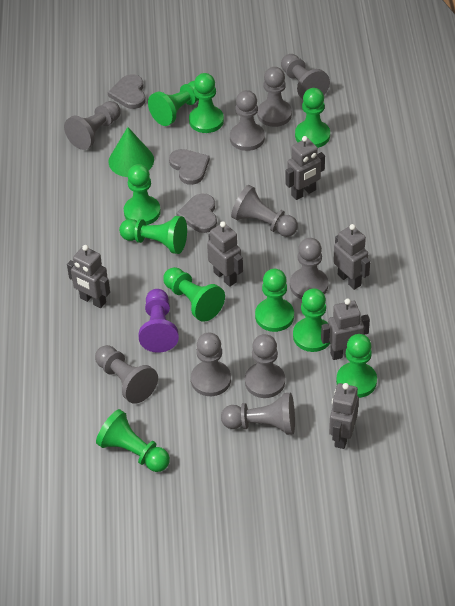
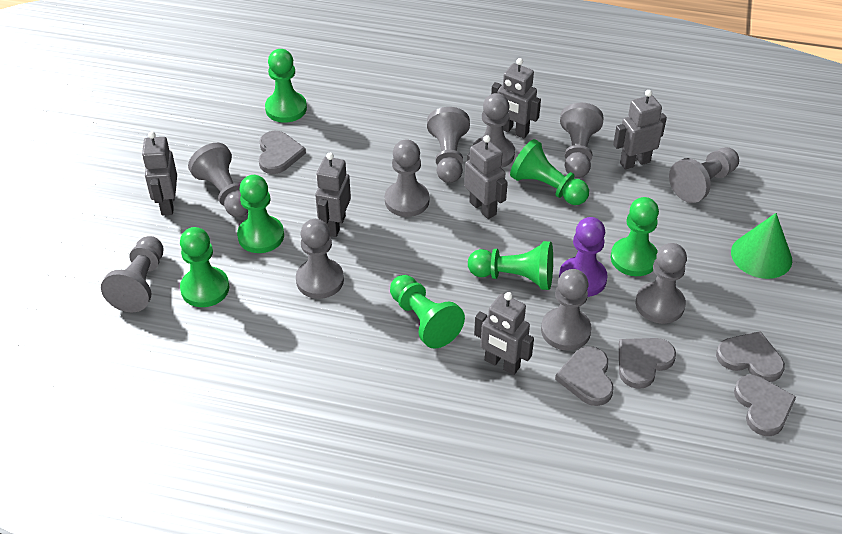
green pawn: 10 -> 7
grey heart: 3 -> 5

